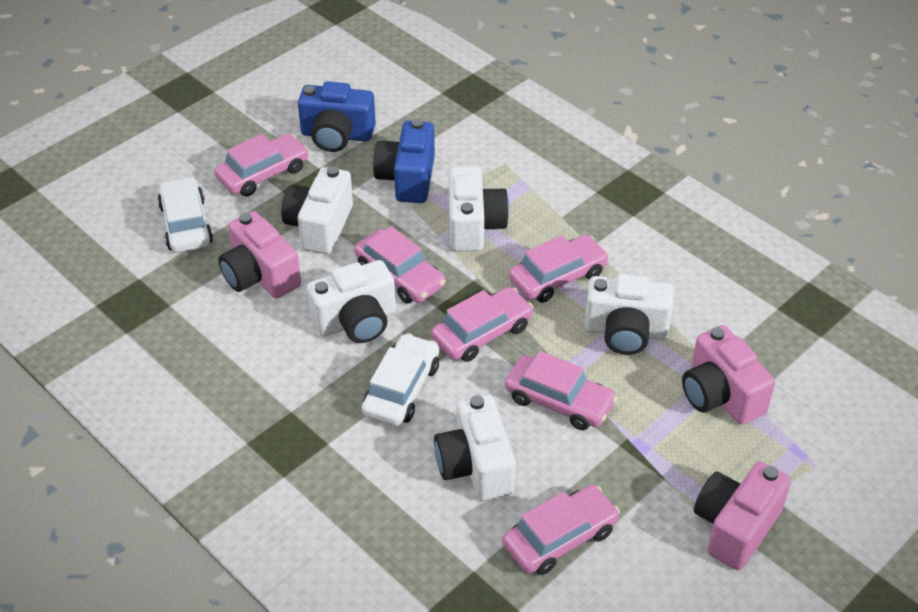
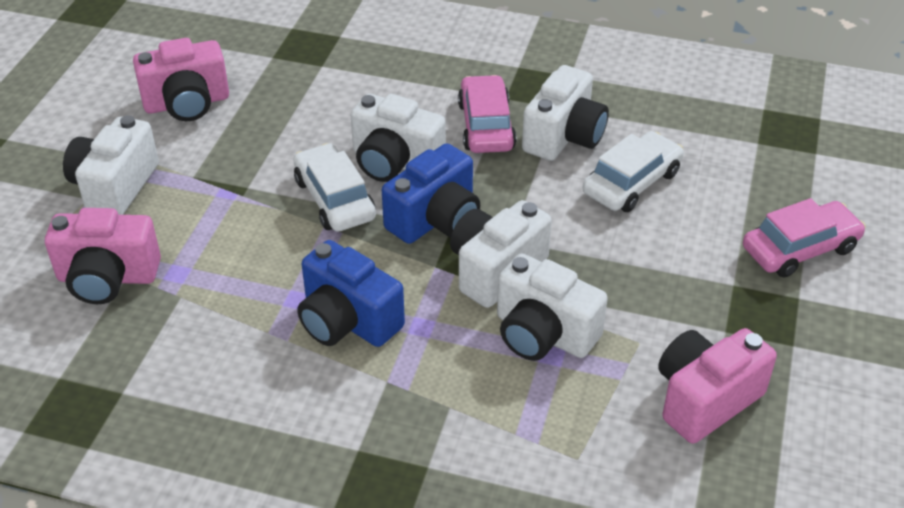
pink car: 6 -> 2

